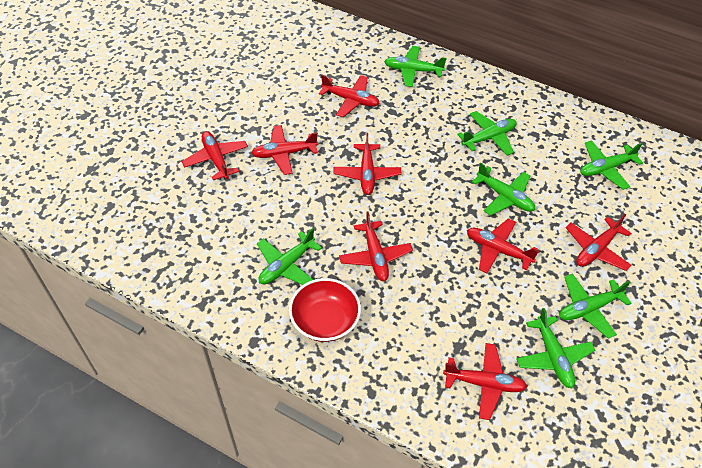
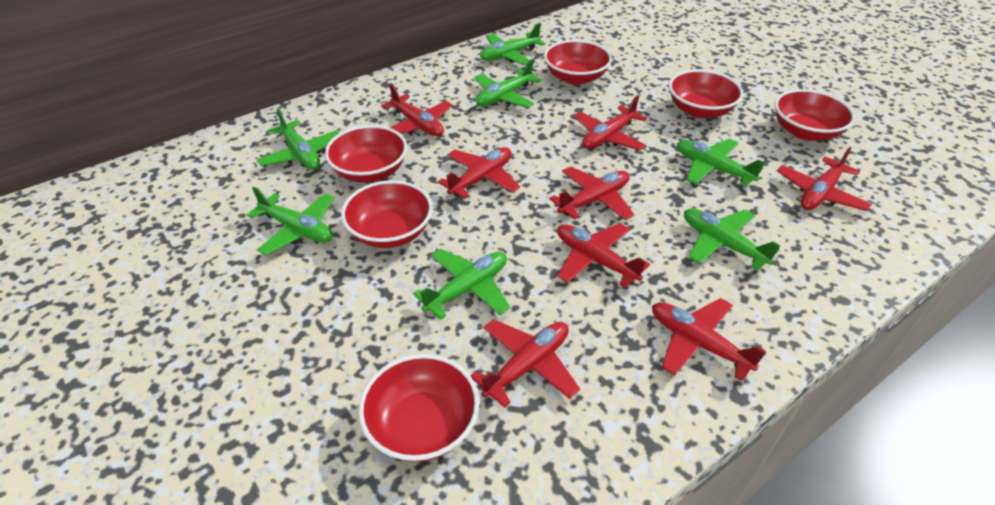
red bowl: 1 -> 6

